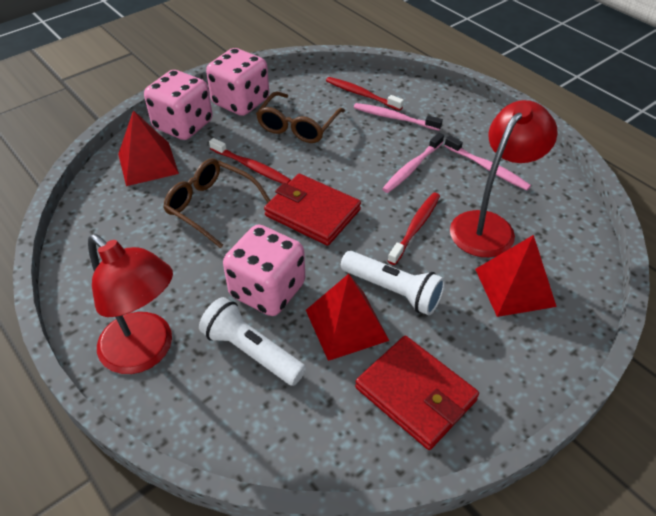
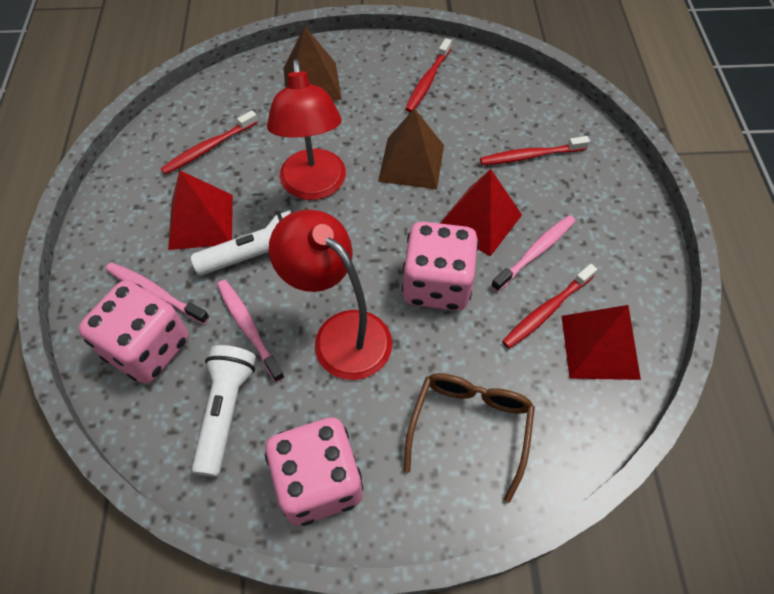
brown glasses: 2 -> 1
brown pyramid: 0 -> 2
red toothbrush: 3 -> 4
red wallet: 2 -> 0

